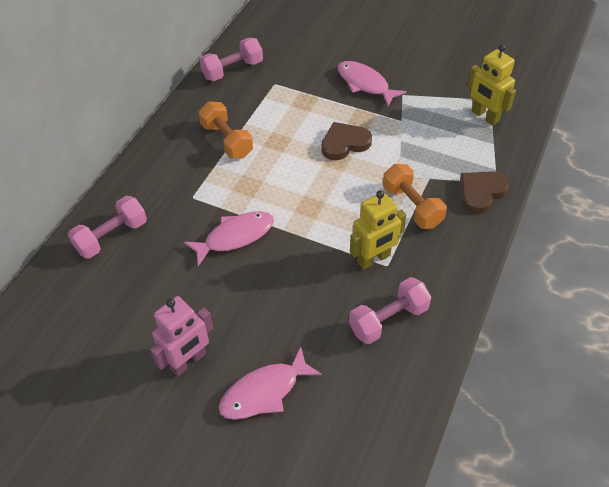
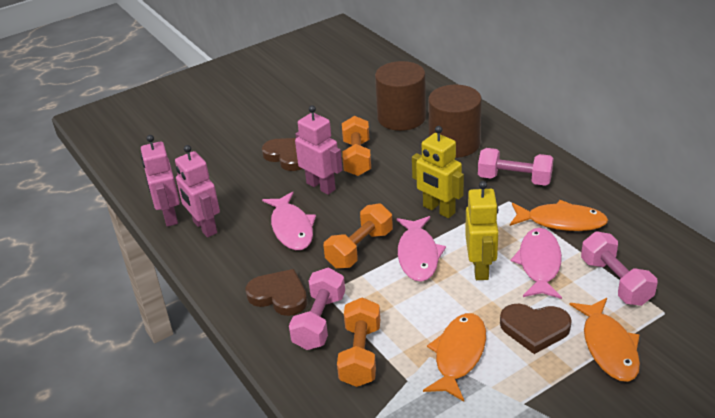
brown cylinder: 0 -> 2
brown heart: 2 -> 3
orange dumbbell: 2 -> 3
orange fish: 0 -> 3
pink robot: 1 -> 3

